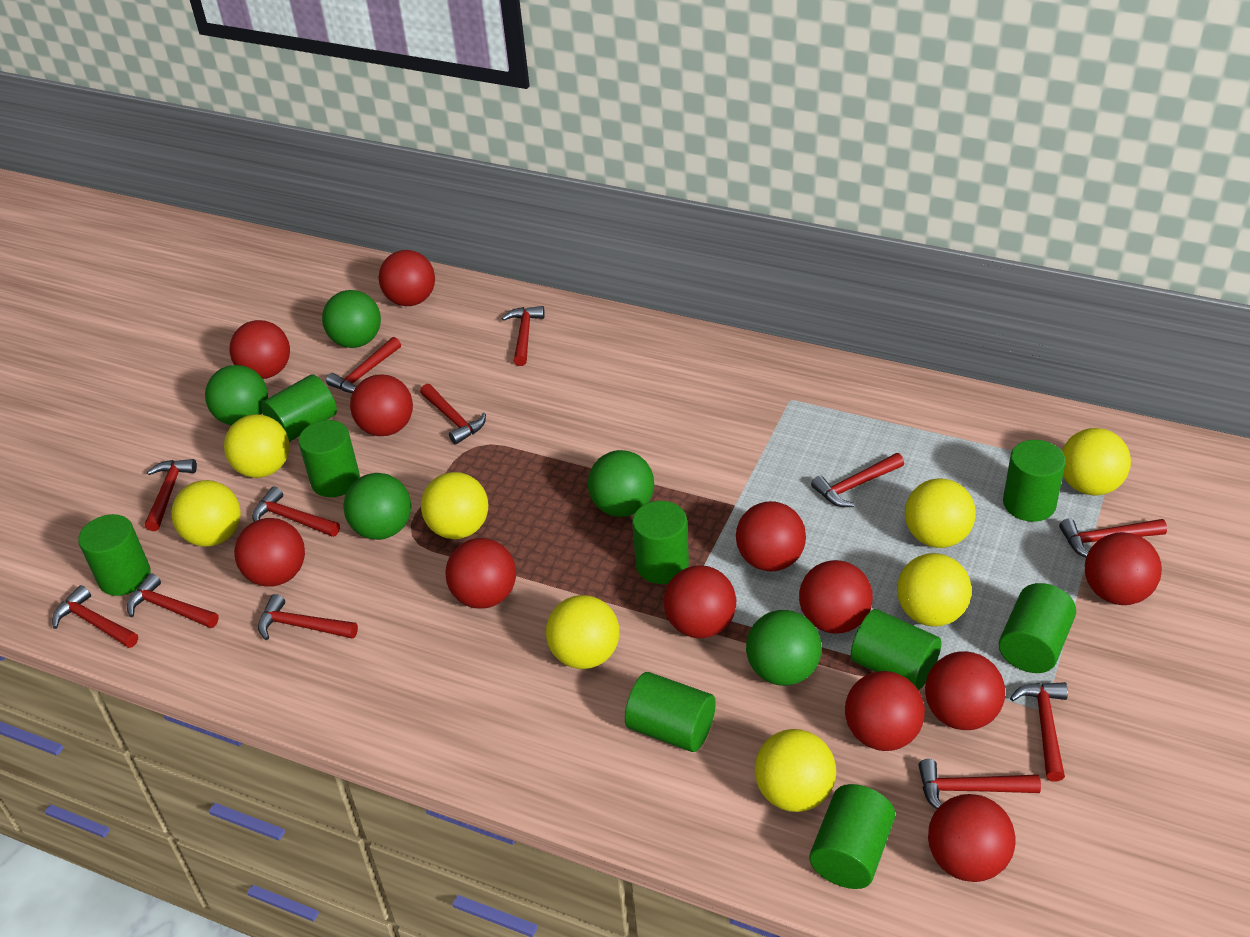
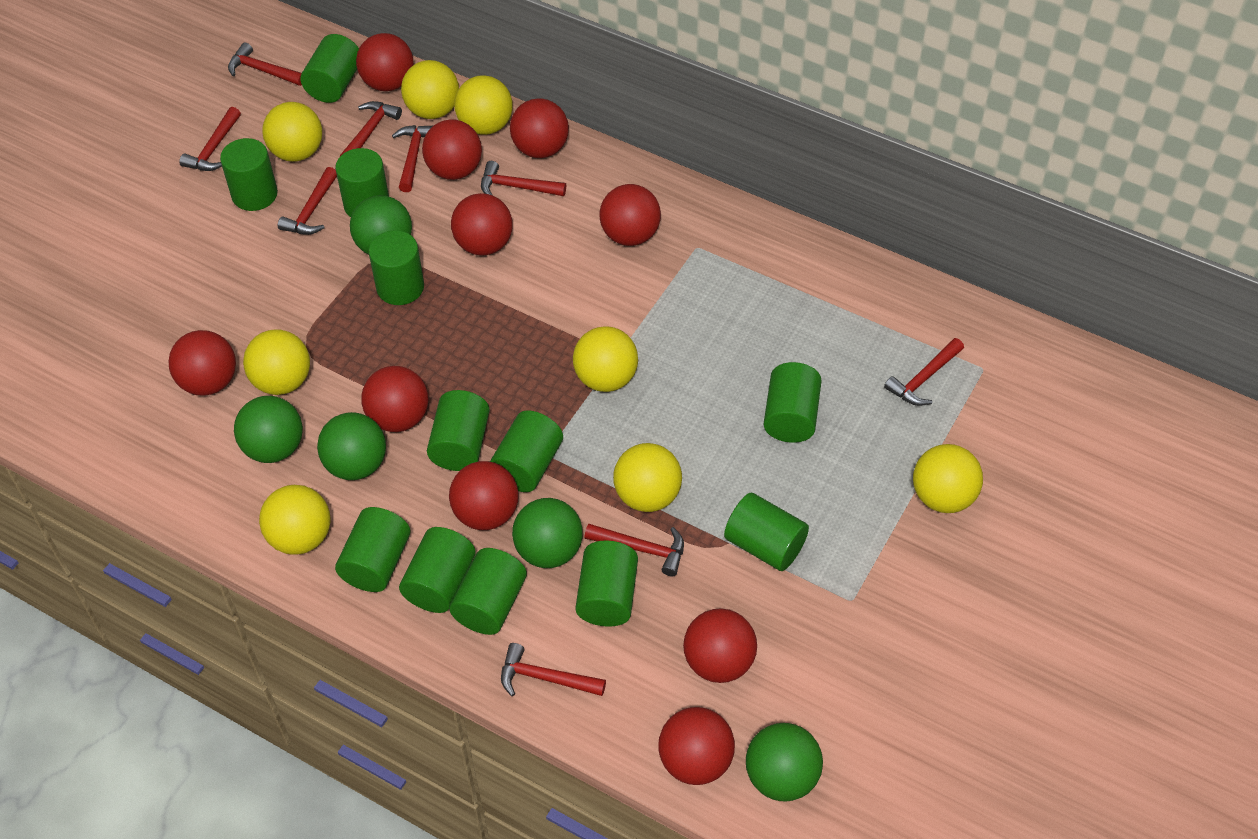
green cylinder: 9 -> 12
red ball: 12 -> 10
red hammer: 12 -> 9

